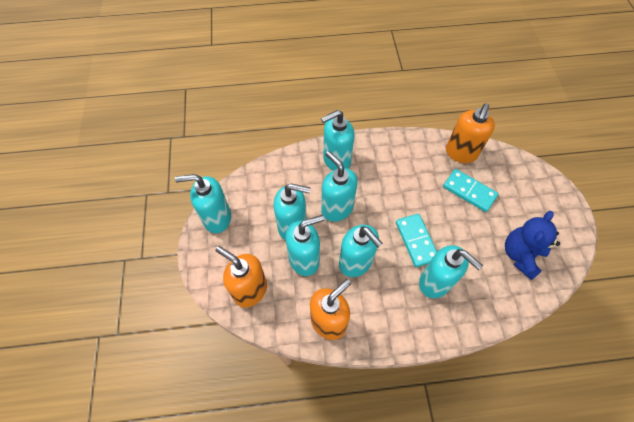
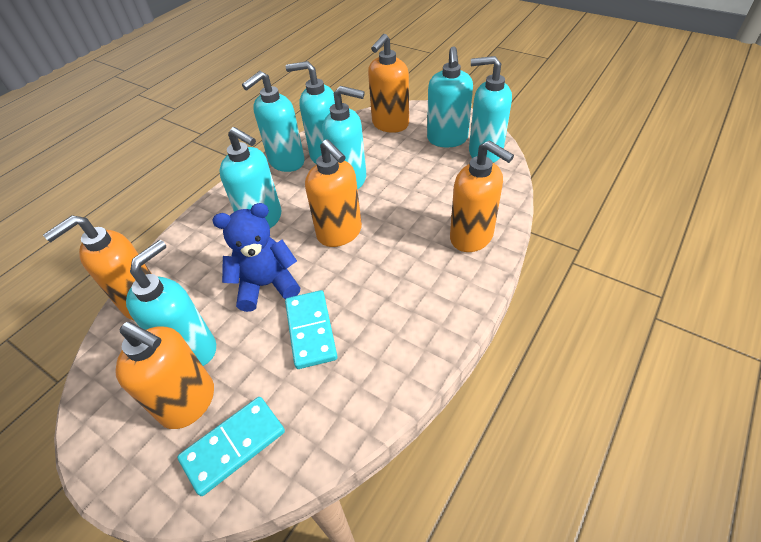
orange soap dispenser: 3 -> 5

